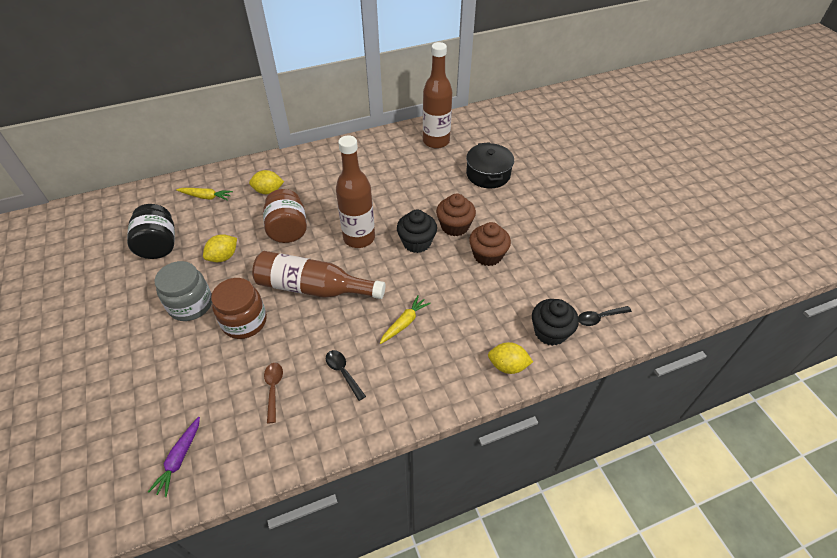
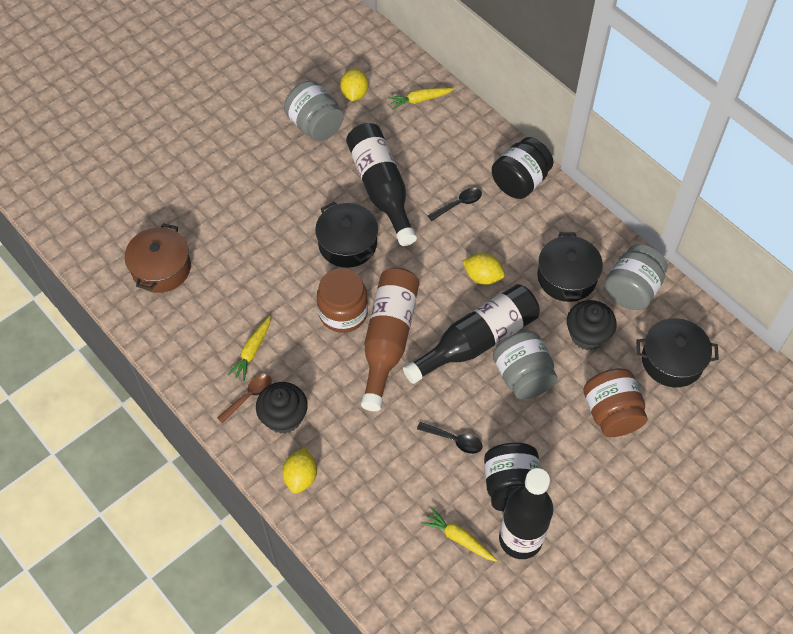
black bottle: 0 -> 3
black jar: 1 -> 2
black pot: 1 -> 3
brown bottle: 3 -> 1
brown cupcake: 2 -> 0
brown pot: 0 -> 1
grey jar: 1 -> 3
purple carrot: 1 -> 0
yellow carrot: 2 -> 3

